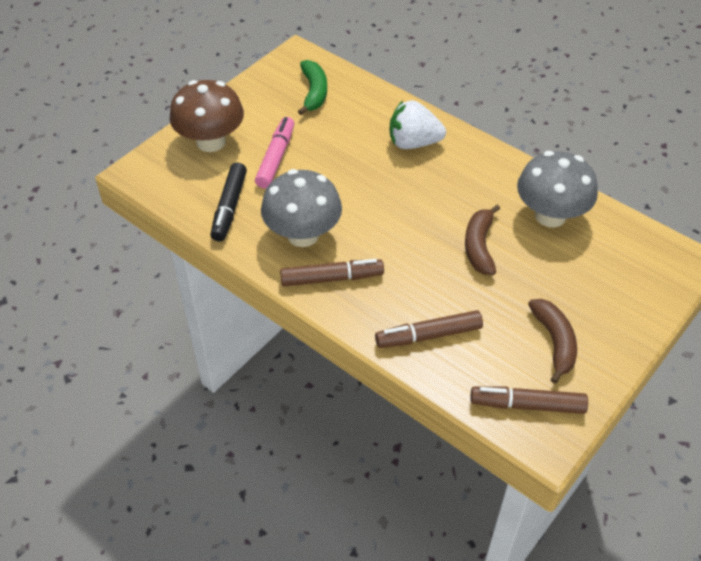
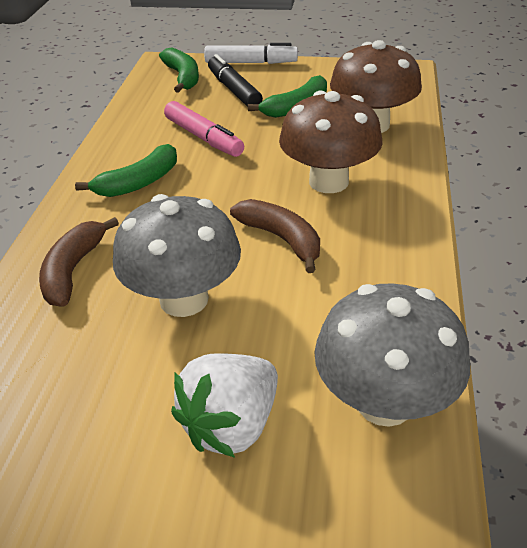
brown marker: 3 -> 0
brown mushroom: 1 -> 2
green banana: 1 -> 3
white marker: 0 -> 1

